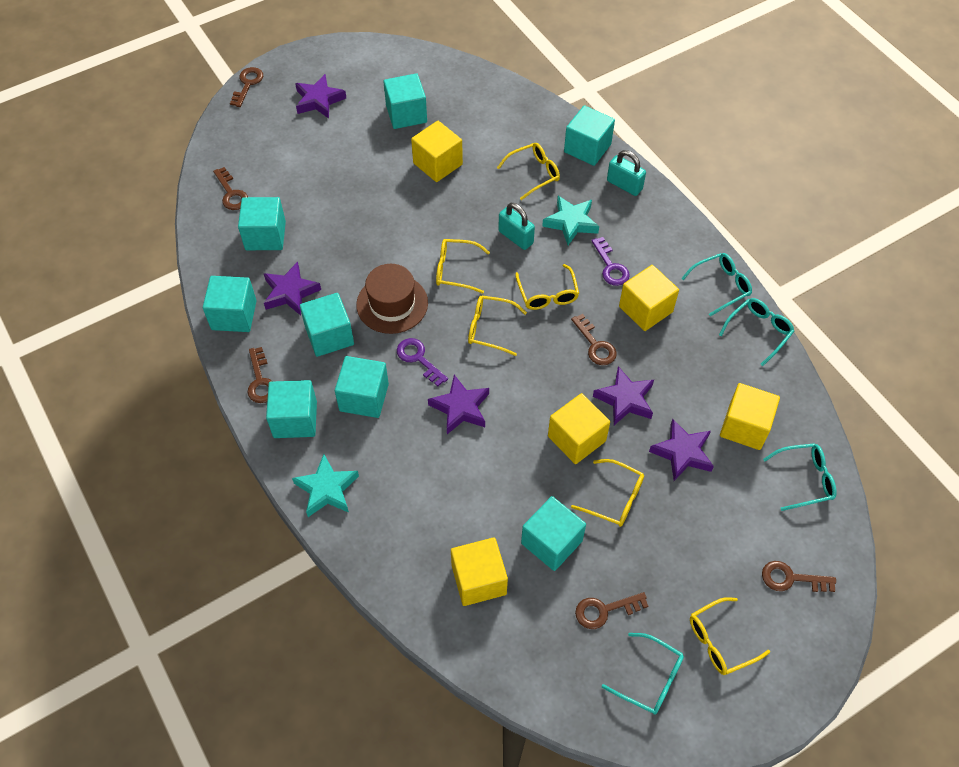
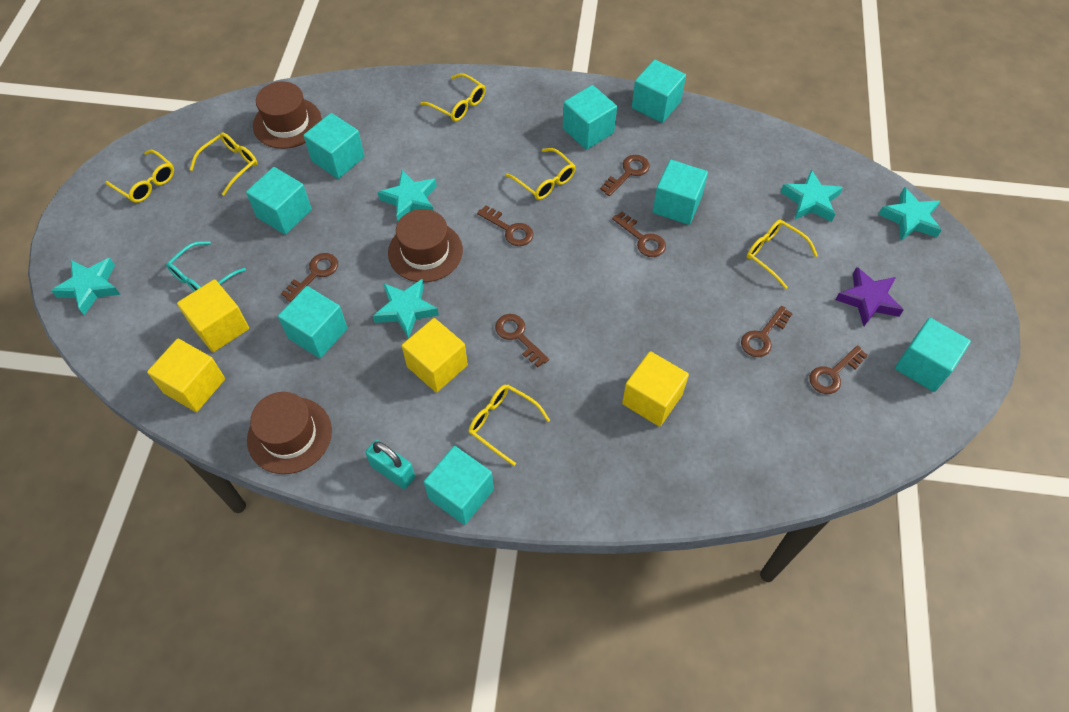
brown hat: 1 -> 3
brown key: 6 -> 7
purple key: 2 -> 0
purple star: 5 -> 1
turquoise glasses: 4 -> 1
turquoise padlock: 2 -> 1
turquoise star: 2 -> 5
yellow cube: 5 -> 4

